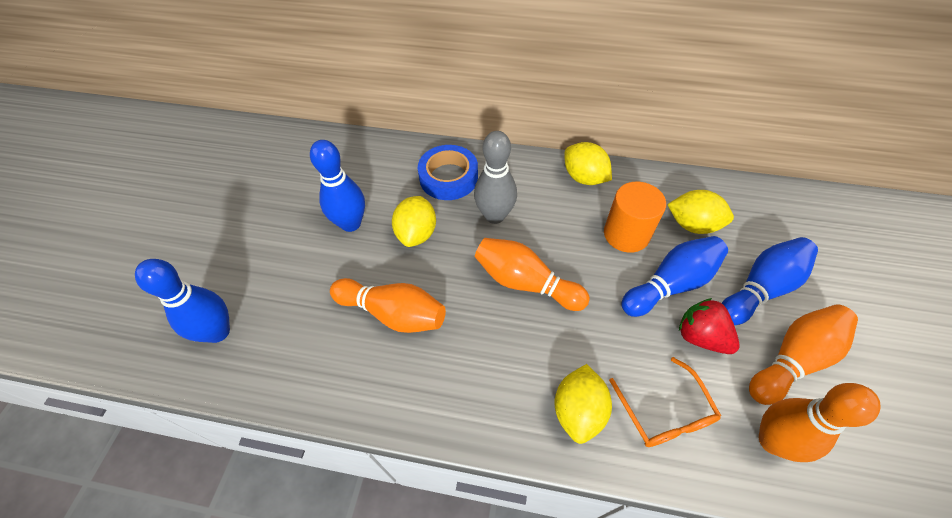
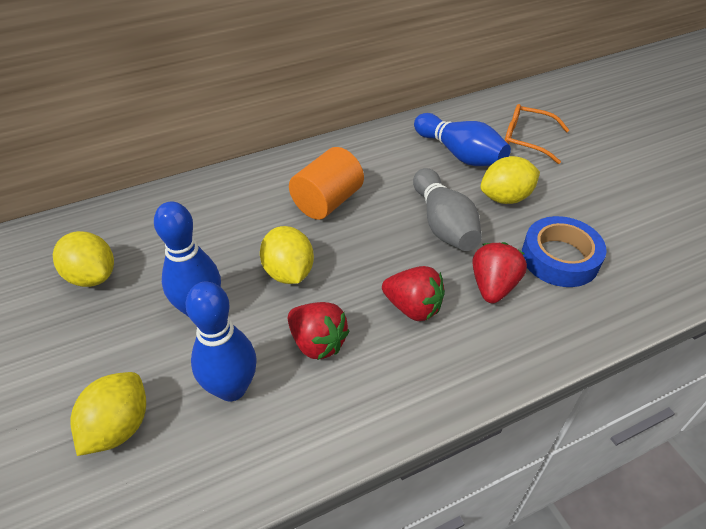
blue bowling pin: 4 -> 3
orange bowling pin: 4 -> 0
red strawberry: 1 -> 3

